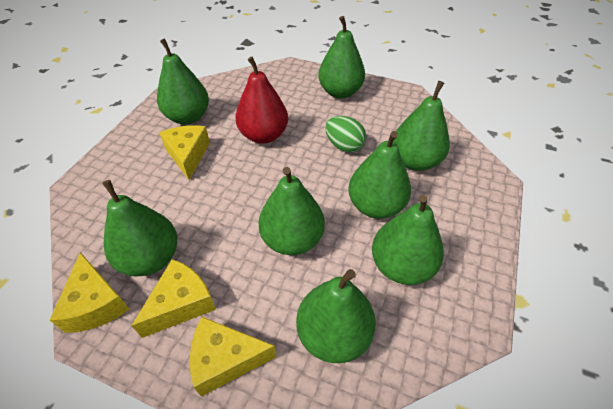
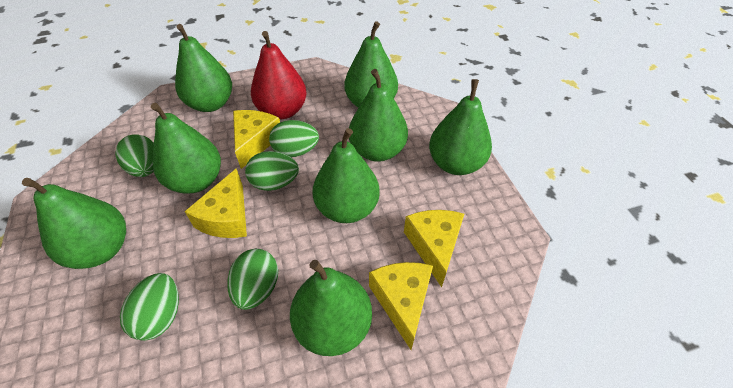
green egg: 1 -> 5

